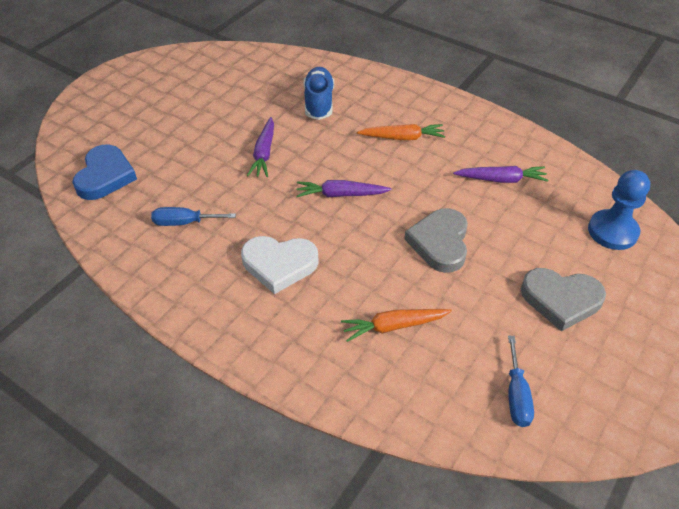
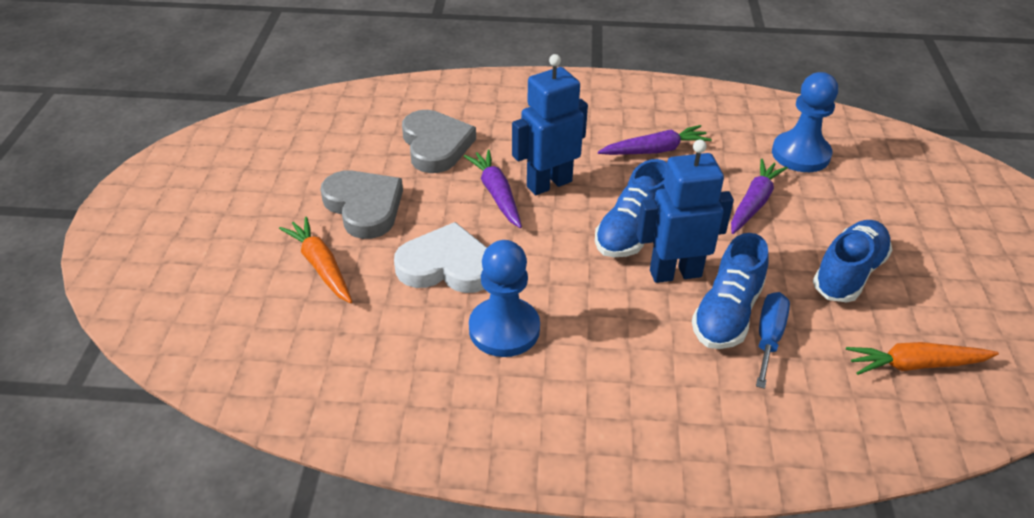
blue heart: 1 -> 0
blue pawn: 1 -> 2
blue robot: 0 -> 2
blue screwdriver: 2 -> 1
blue shoe: 1 -> 3

